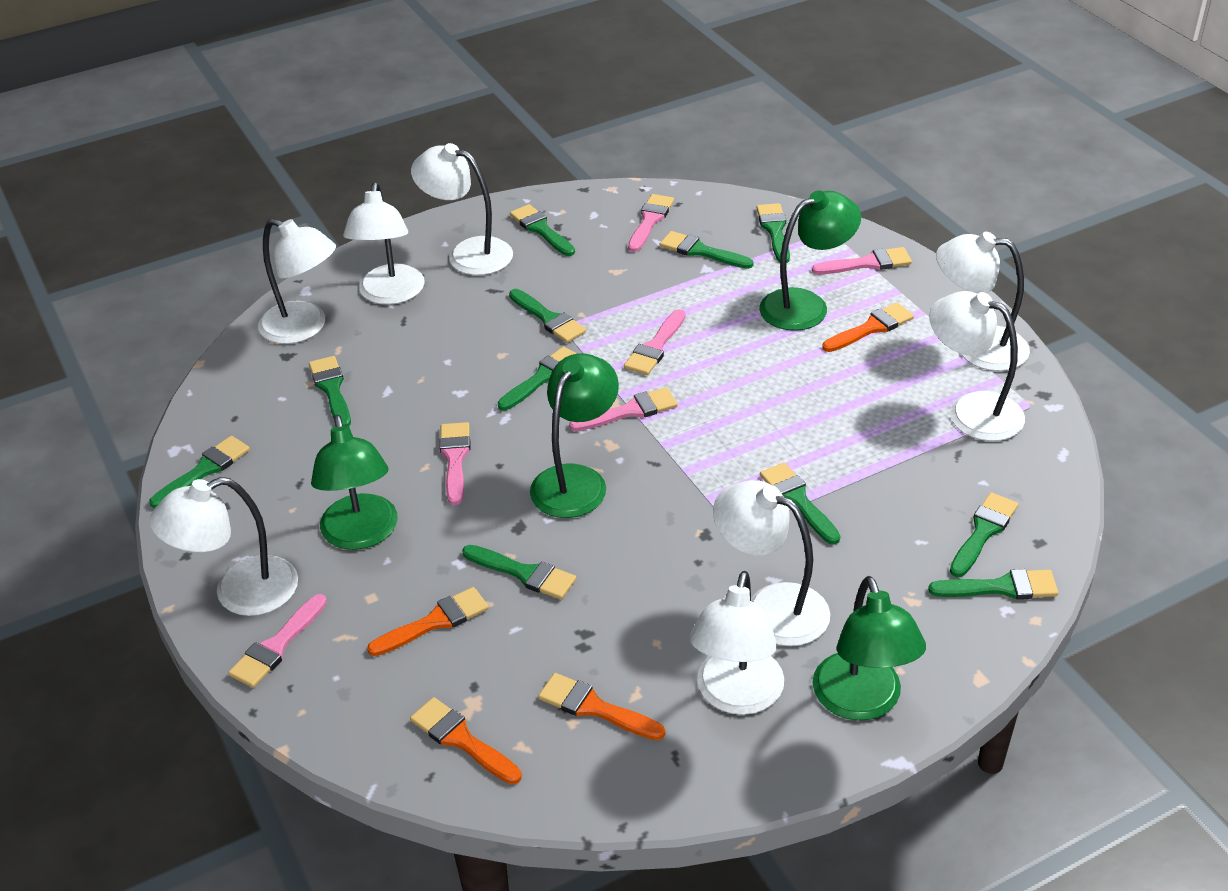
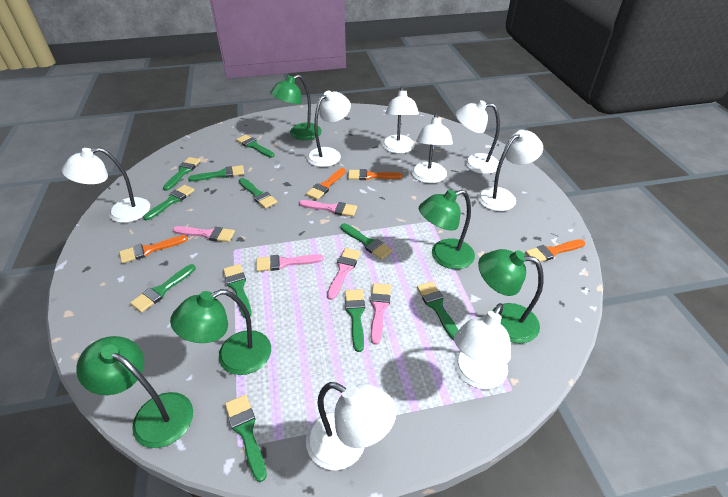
green lamp: 4 -> 5
pink brush: 6 -> 5

